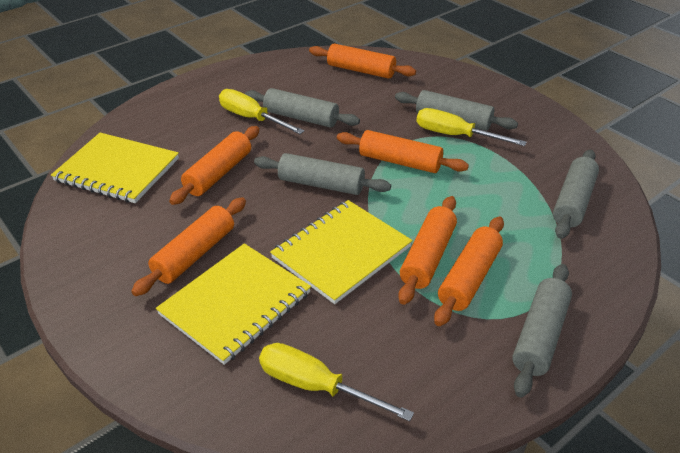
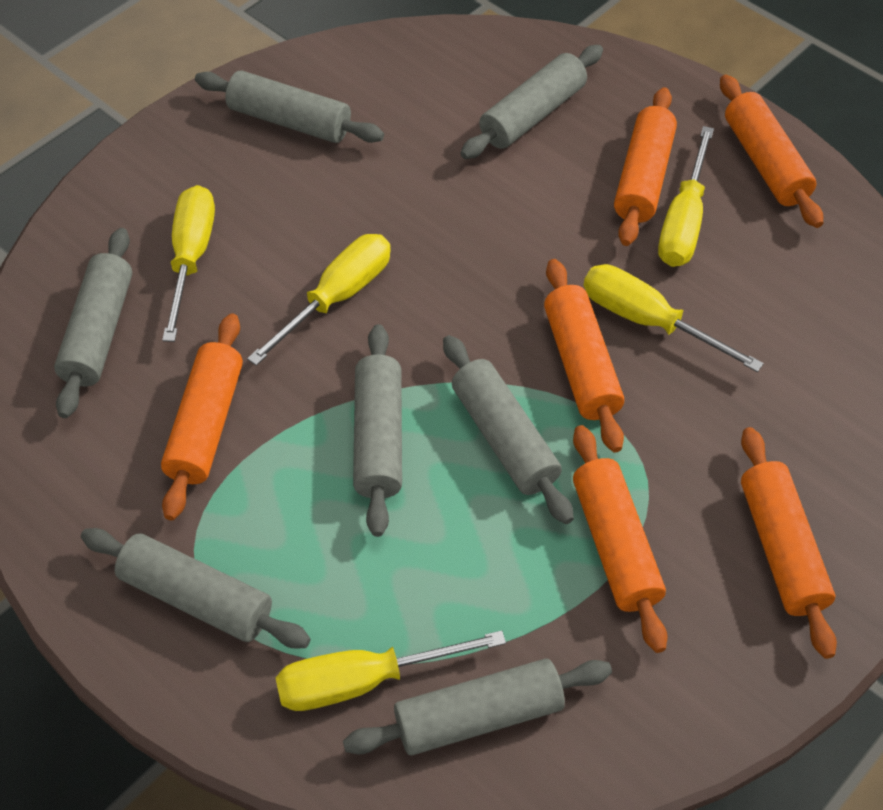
grey rolling pin: 5 -> 7
yellow notebook: 3 -> 0
yellow screwdriver: 3 -> 5

